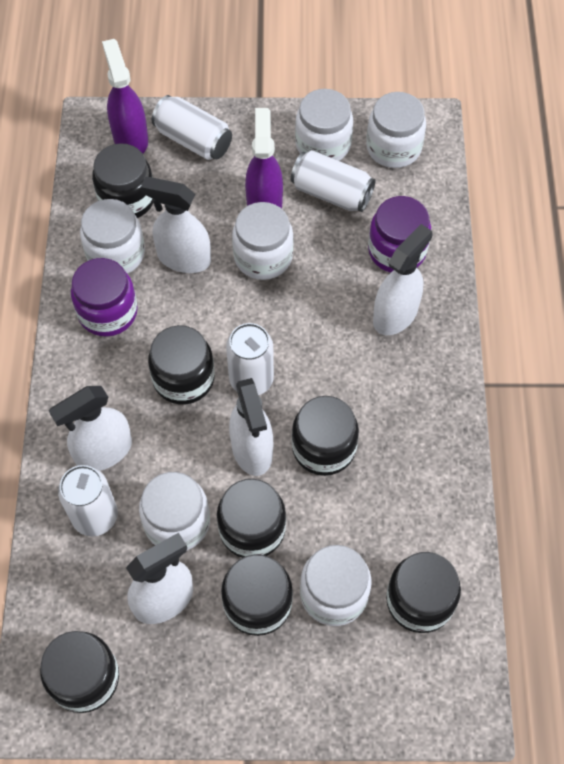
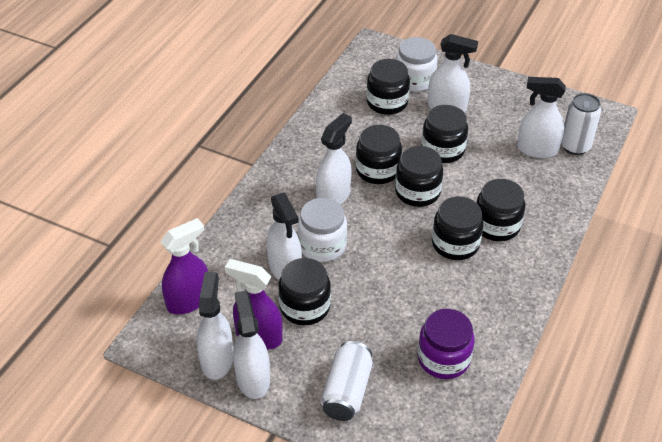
purple jar: 2 -> 1
white can: 4 -> 2
white jar: 6 -> 2
white spray bottle: 5 -> 6

